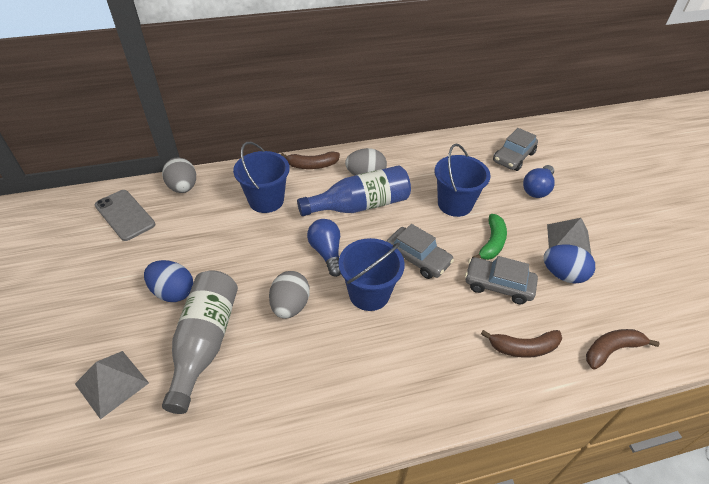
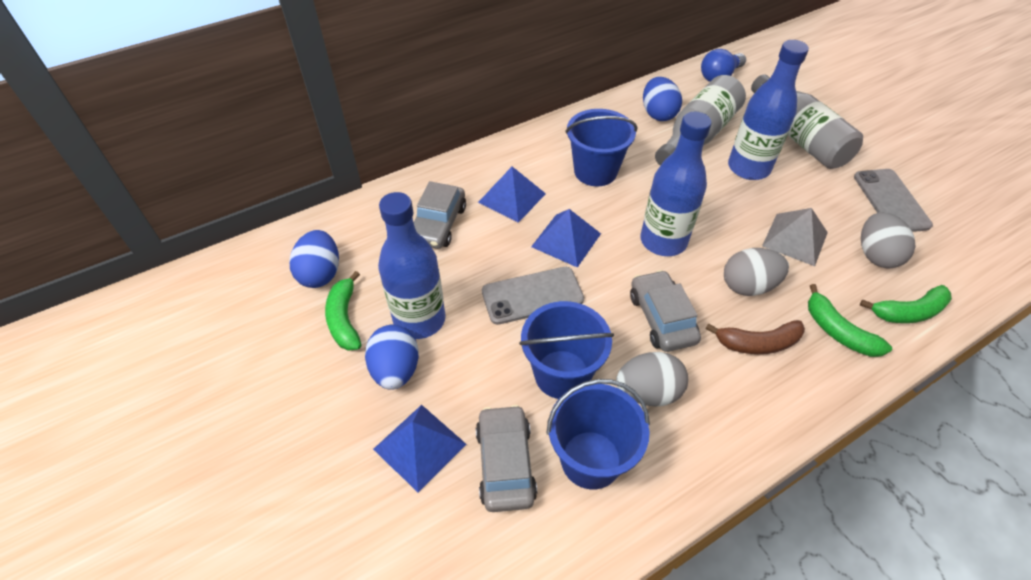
blue bottle: 1 -> 3
blue egg: 2 -> 3
blue light bulb: 2 -> 1
blue pyramid: 0 -> 3
brown banana: 3 -> 1
green banana: 1 -> 3
grey bottle: 1 -> 2
grey phone: 1 -> 2
grey pyramid: 2 -> 1

